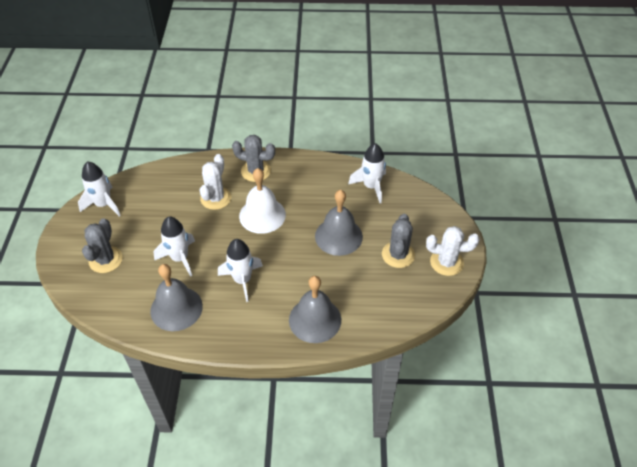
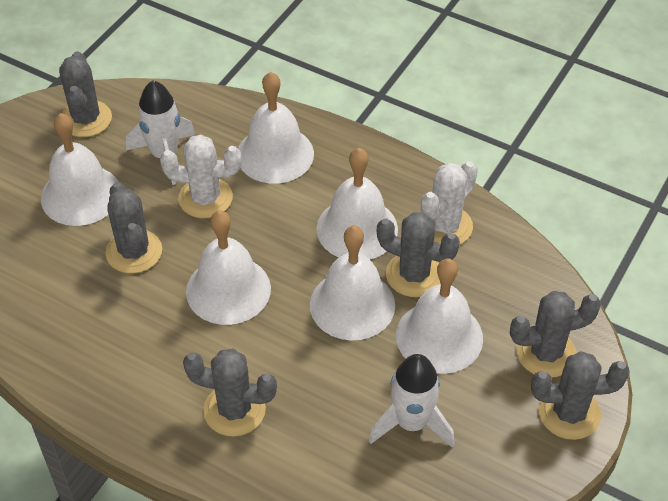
grey bell: 3 -> 0
grey cactus: 3 -> 6
white bell: 1 -> 6
white rocket: 4 -> 2

